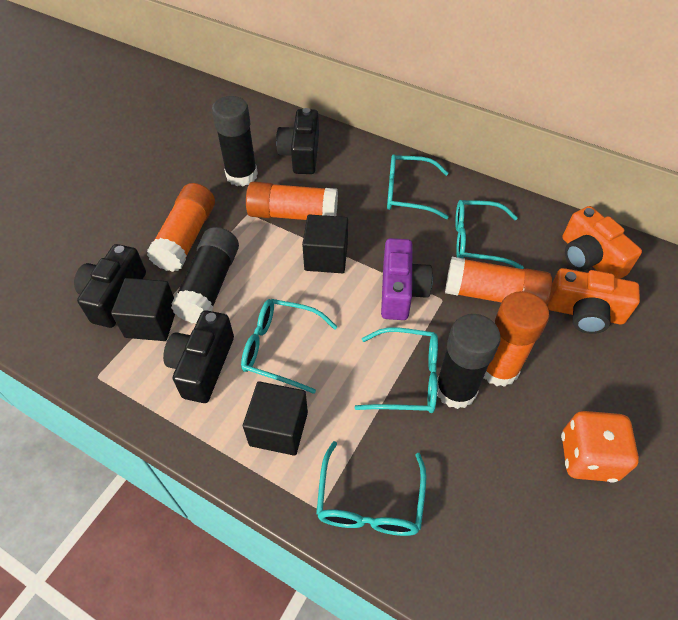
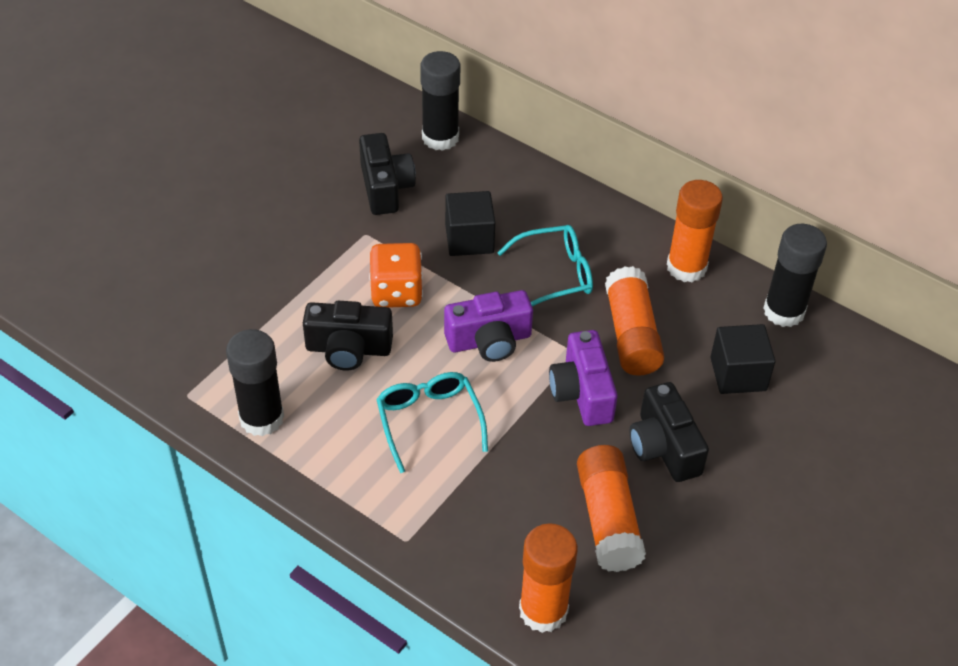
black cube: 3 -> 2
orange camera: 2 -> 0
purple camera: 1 -> 2
turquoise glasses: 5 -> 2

